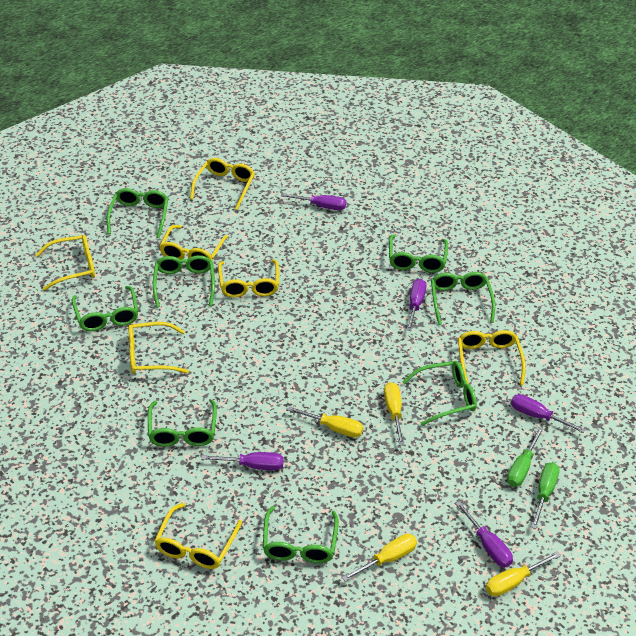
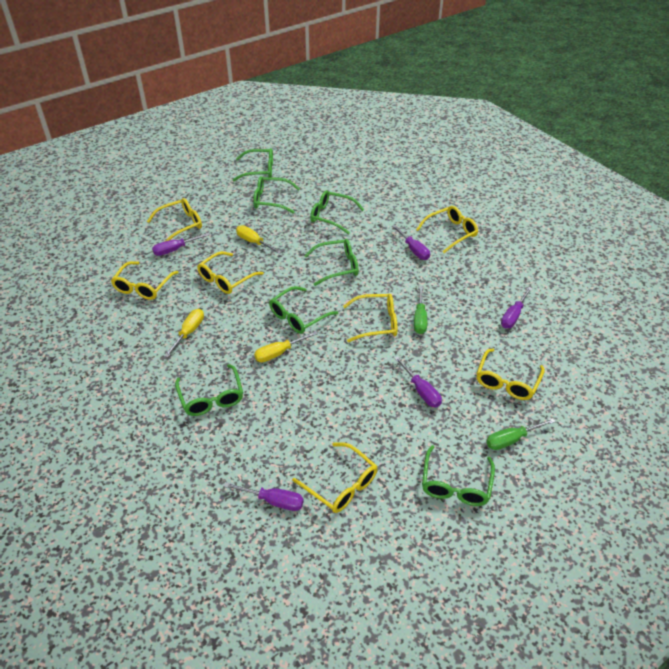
green glasses: 8 -> 7
yellow screwdriver: 4 -> 3

